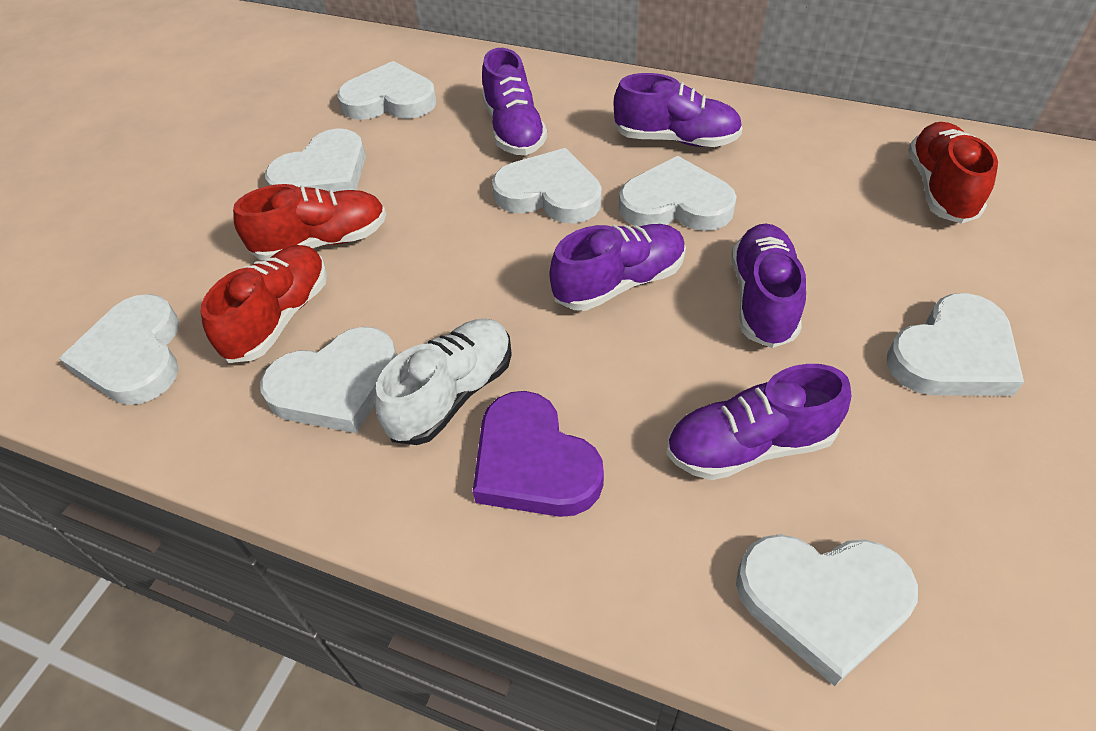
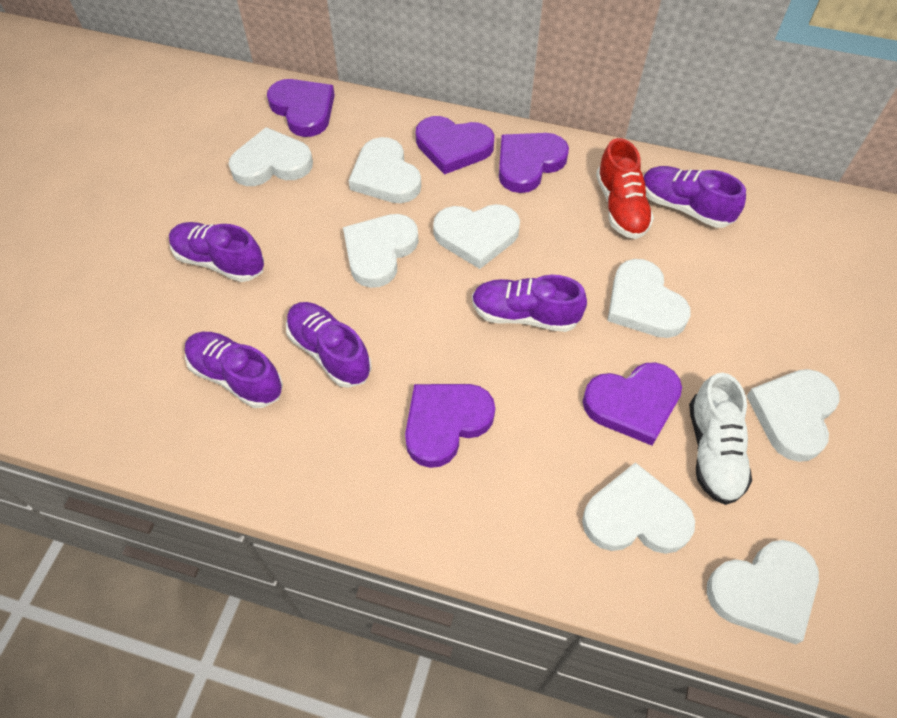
purple heart: 1 -> 5
red shoe: 3 -> 1

